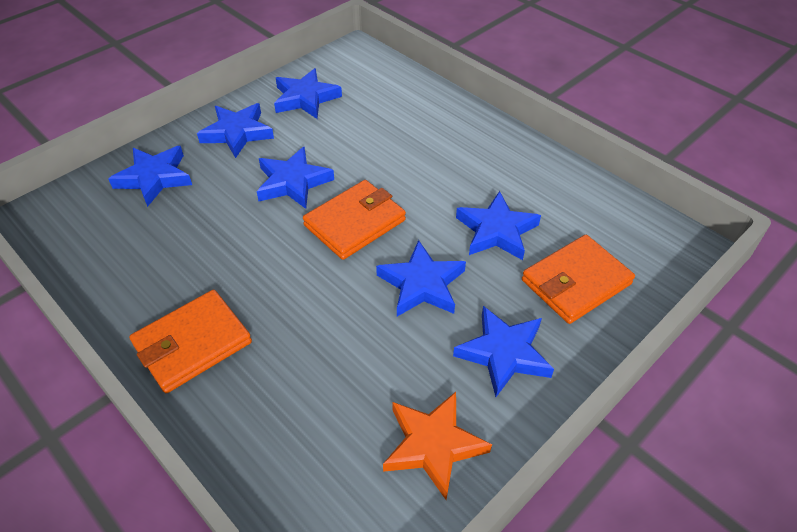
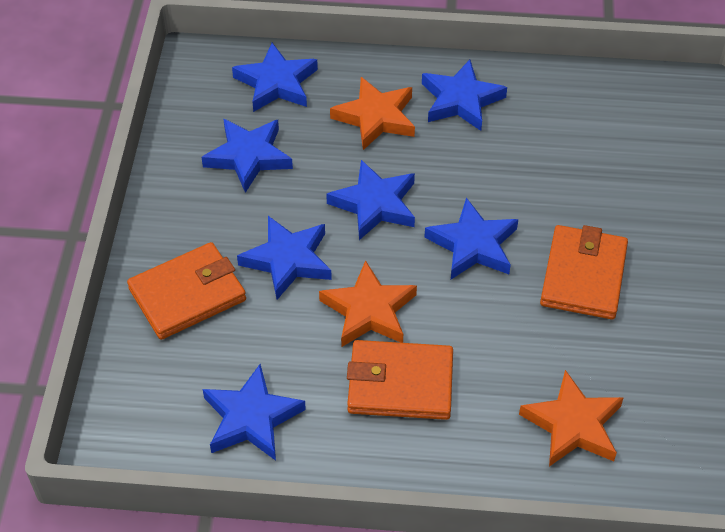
orange star: 1 -> 3

